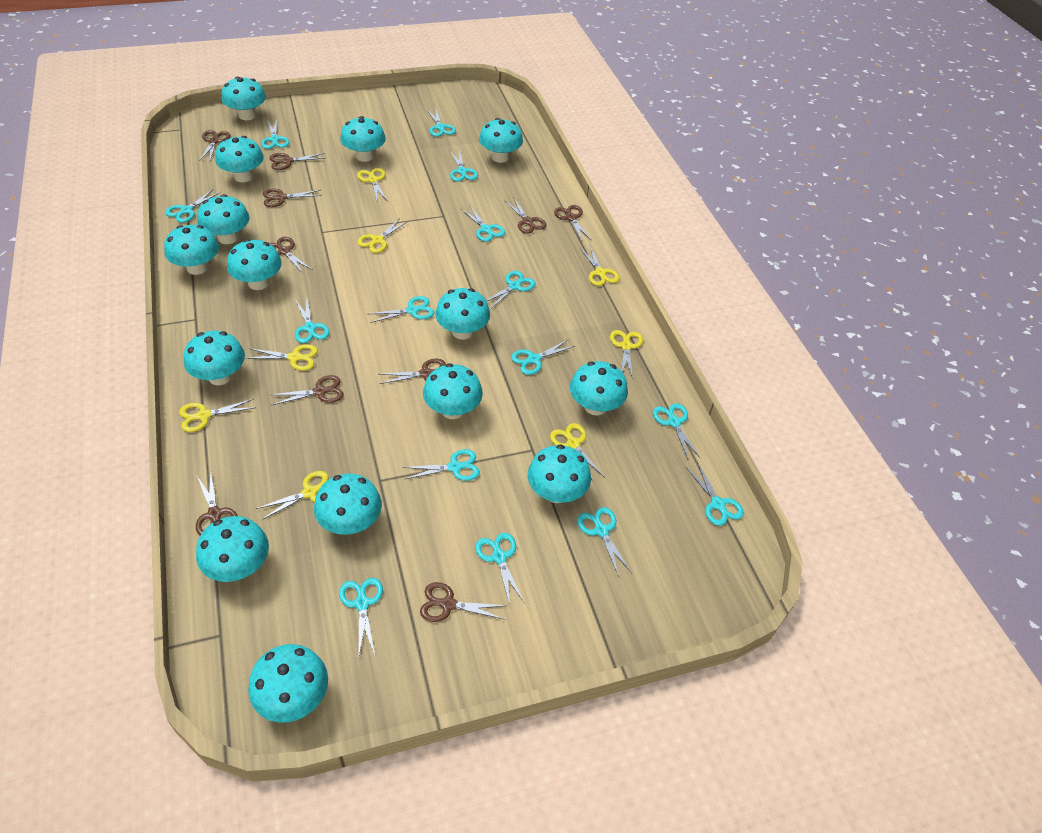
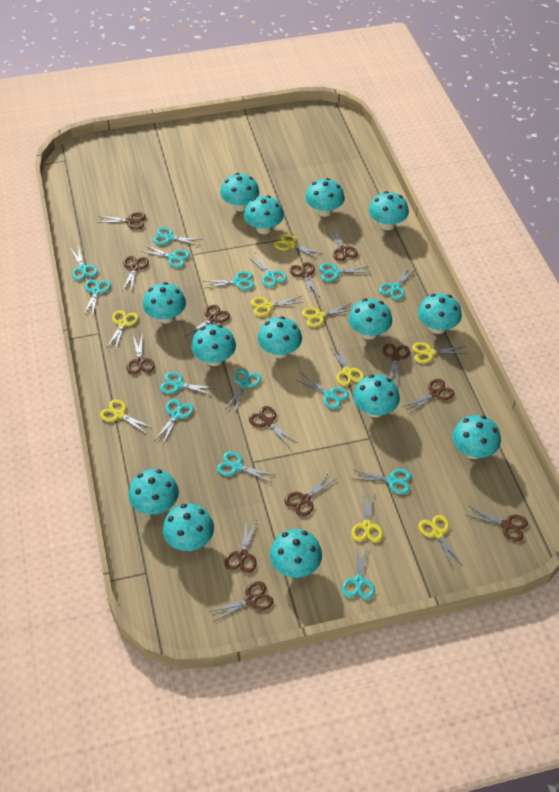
brown scissors: 10 -> 13
turquoise mushroom: 15 -> 14
yellow scissors: 8 -> 9

